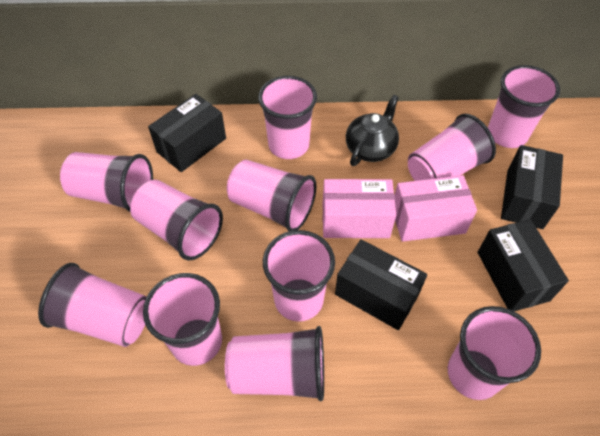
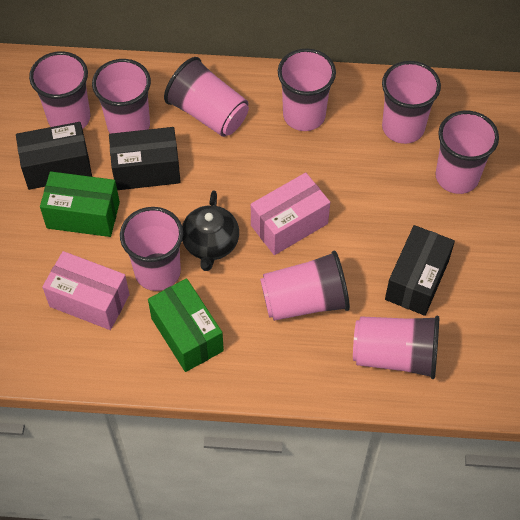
black box: 4 -> 3
green box: 0 -> 2
pink cup: 11 -> 9

